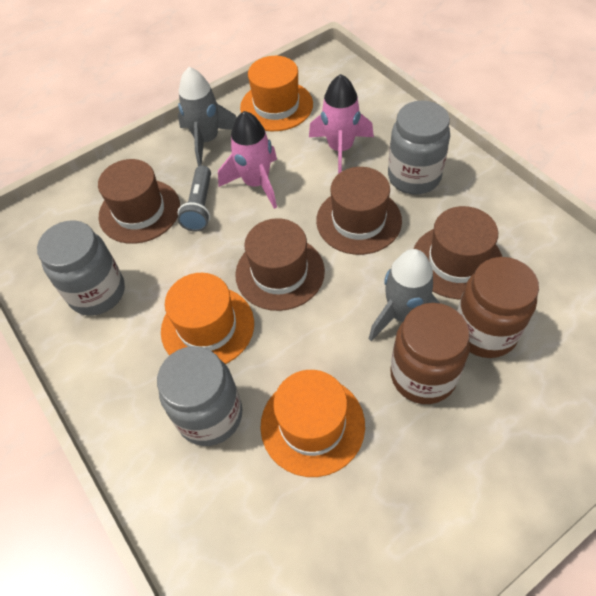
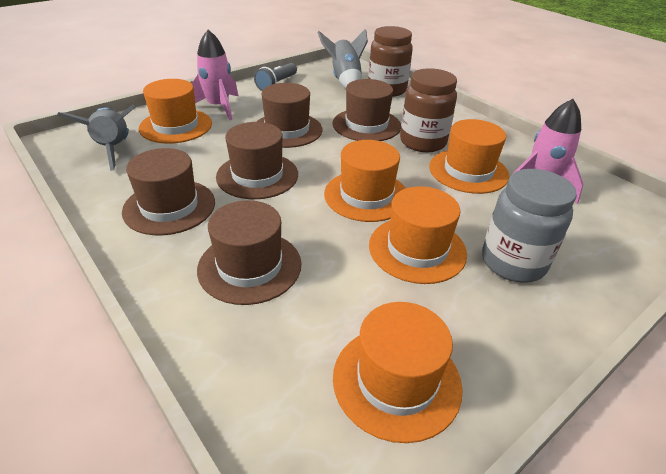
brown hat: 4 -> 5
grey jar: 3 -> 1
orange hat: 3 -> 5

